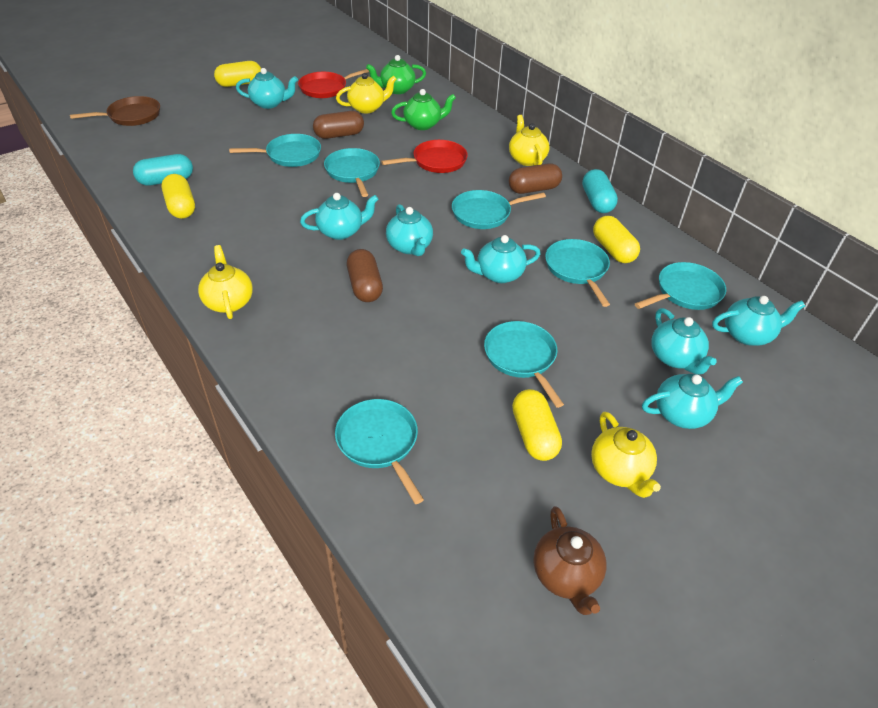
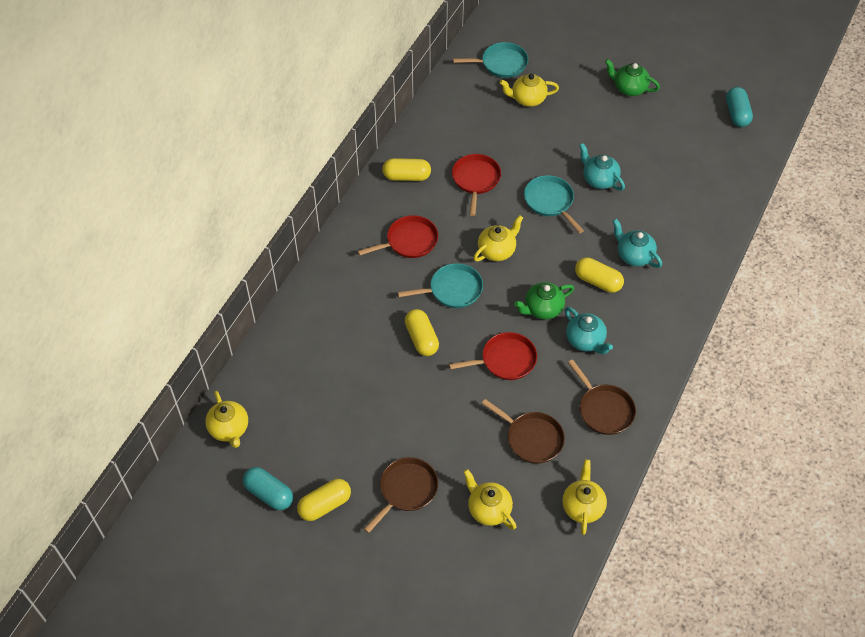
brown capsule: 3 -> 0
brown pan: 1 -> 3
brown teapot: 1 -> 0
red pan: 2 -> 3
turquoise pan: 7 -> 3
turquoise teapot: 7 -> 3
yellow teapot: 4 -> 5

